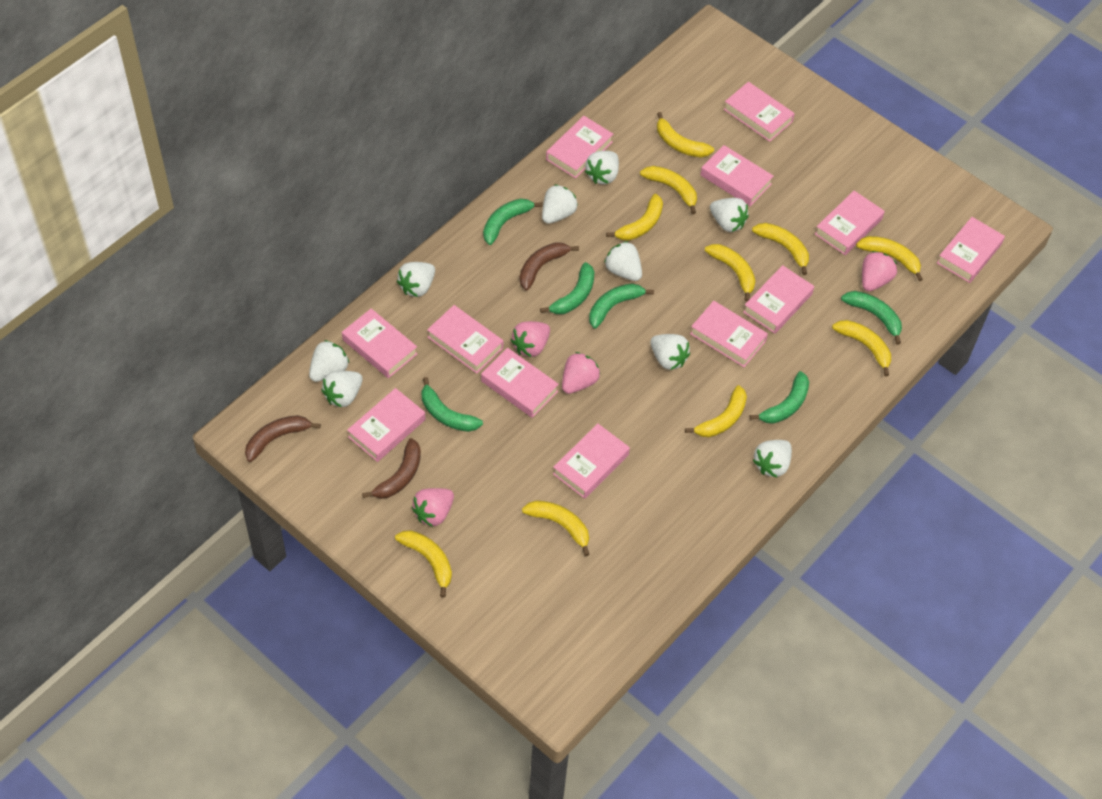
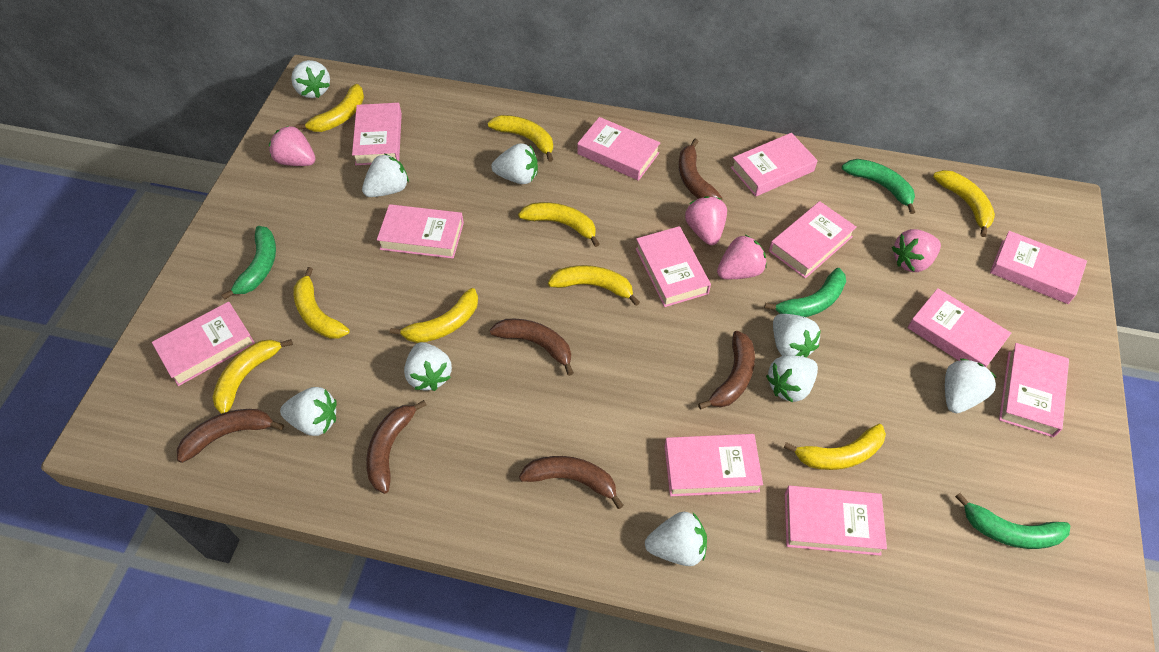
brown banana: 3 -> 6
green banana: 6 -> 4
yellow banana: 10 -> 9

